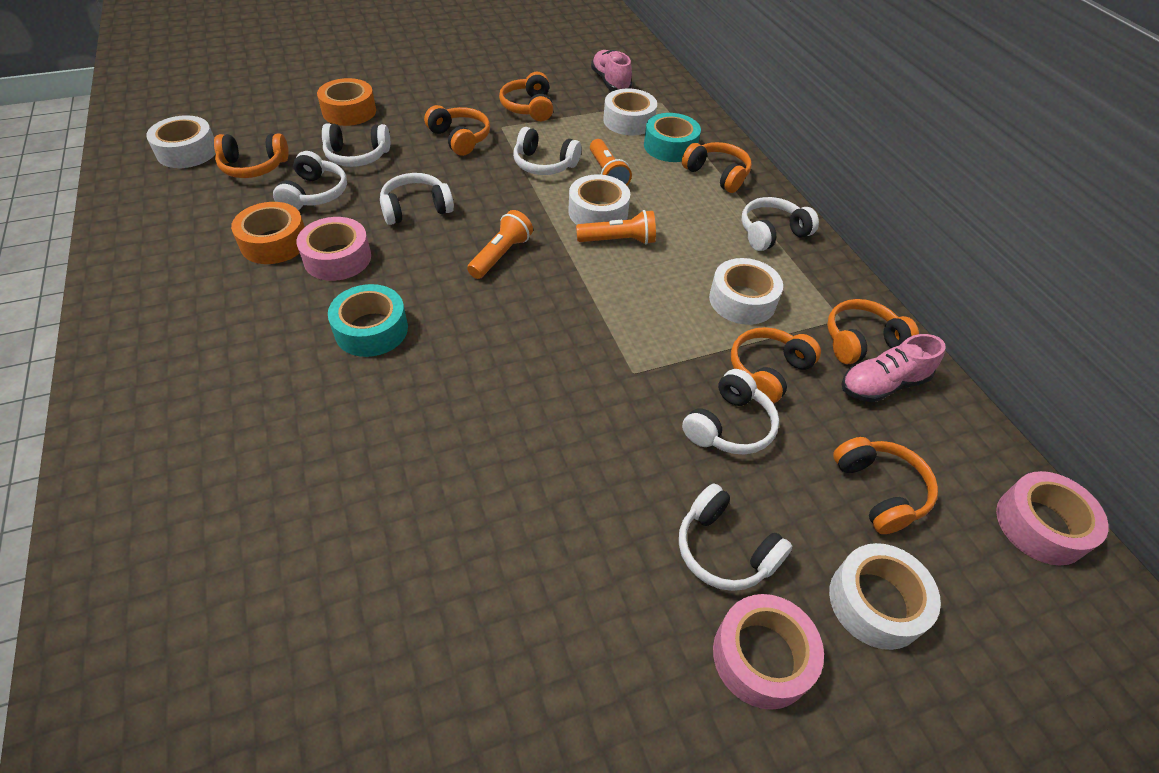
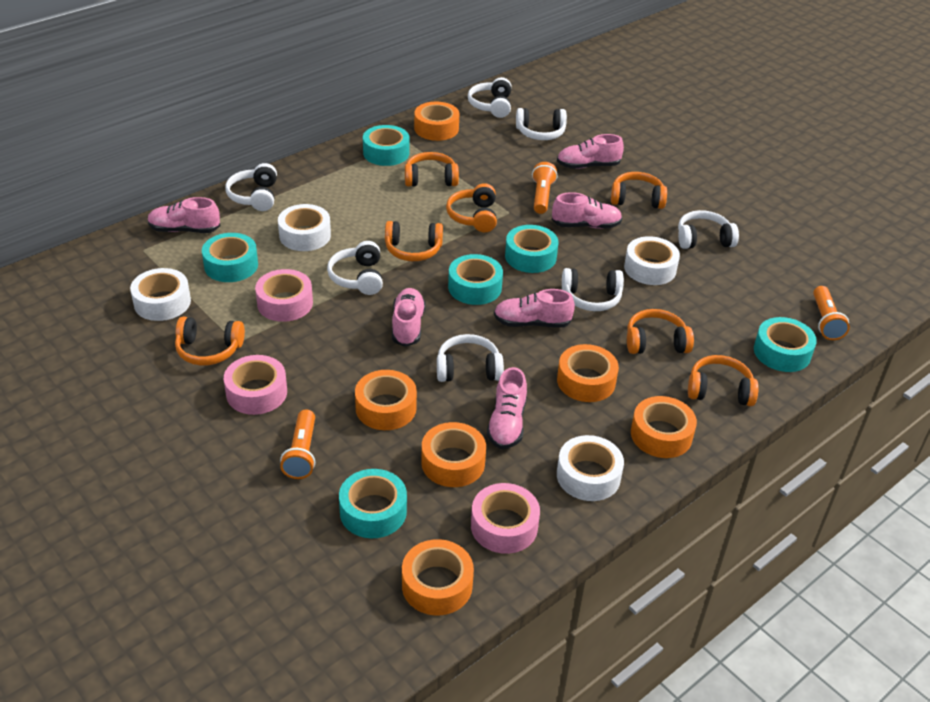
orange tape: 2 -> 6
pink shoe: 2 -> 6
turquoise tape: 2 -> 6
white tape: 5 -> 4

